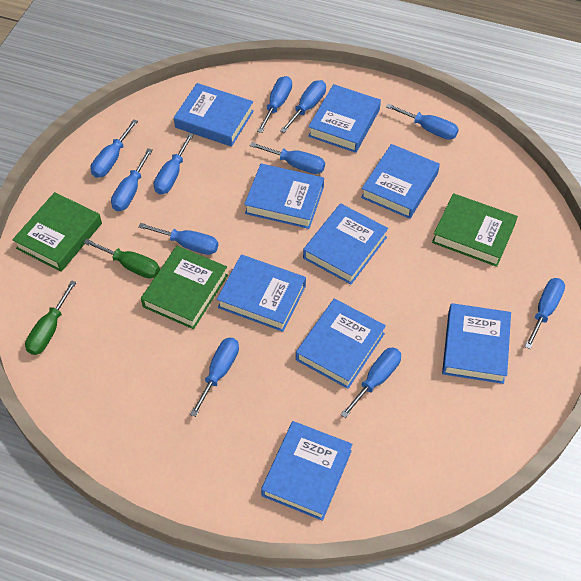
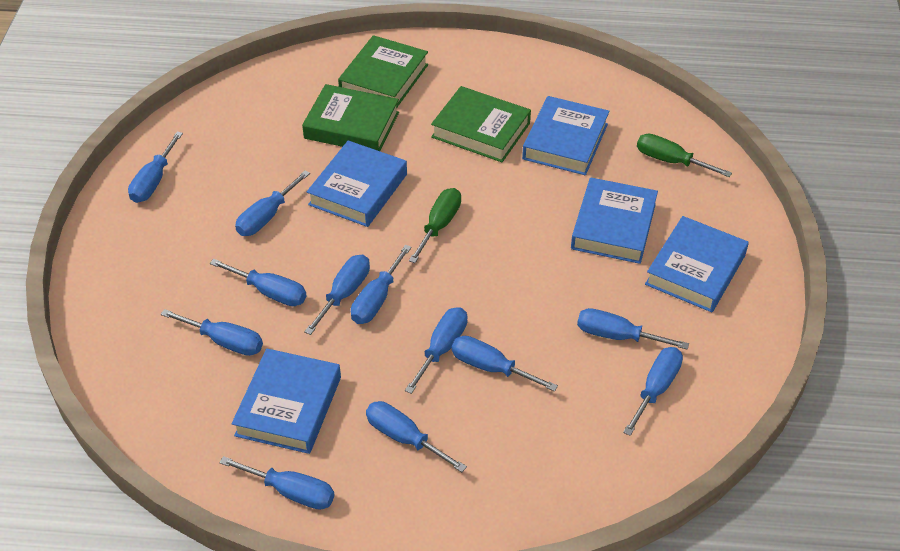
blue book: 9 -> 5
blue screwdriver: 11 -> 12

